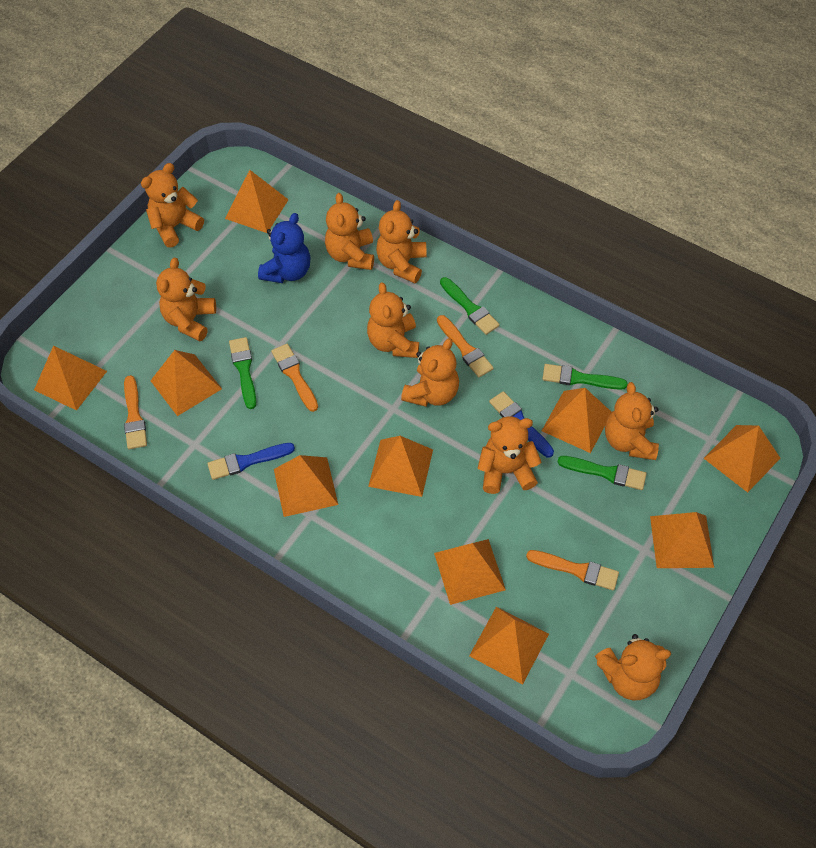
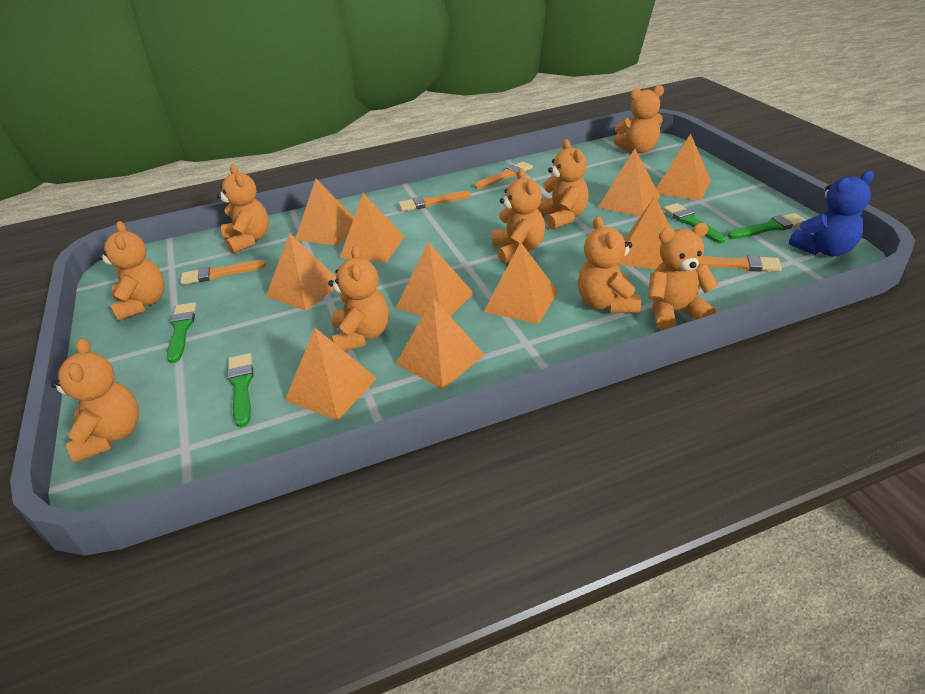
blue brush: 2 -> 0

